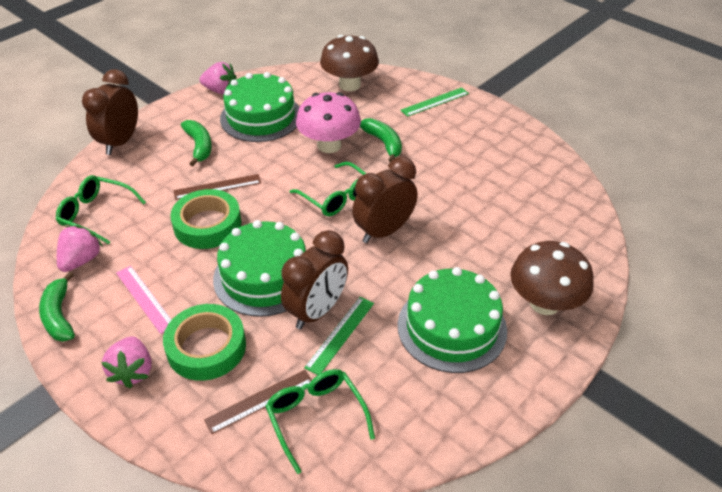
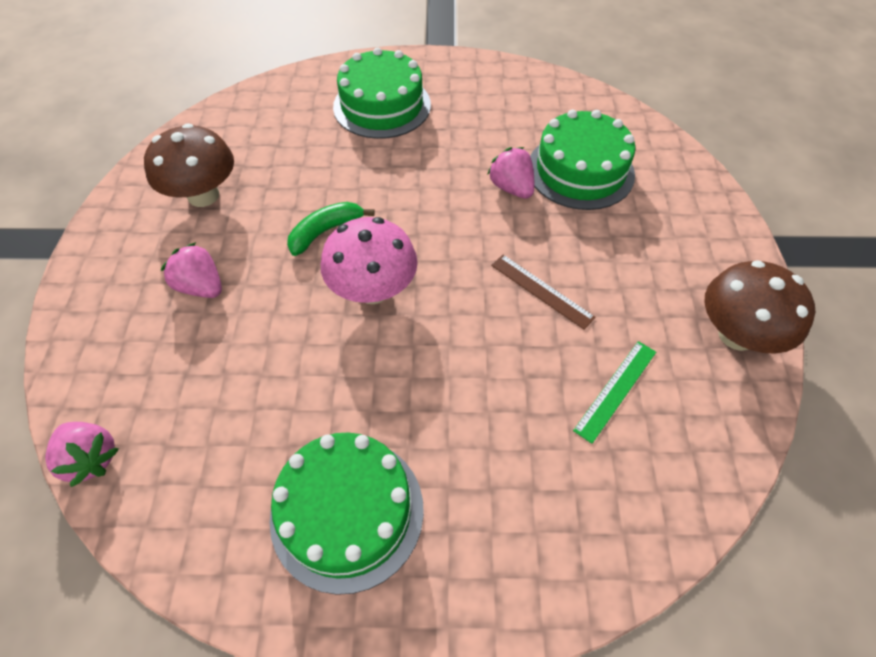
brown clock: 3 -> 0
brown ruler: 2 -> 1
green banana: 3 -> 1
green glasses: 3 -> 0
green ruler: 2 -> 1
green tape: 2 -> 0
pink ruler: 1 -> 0

